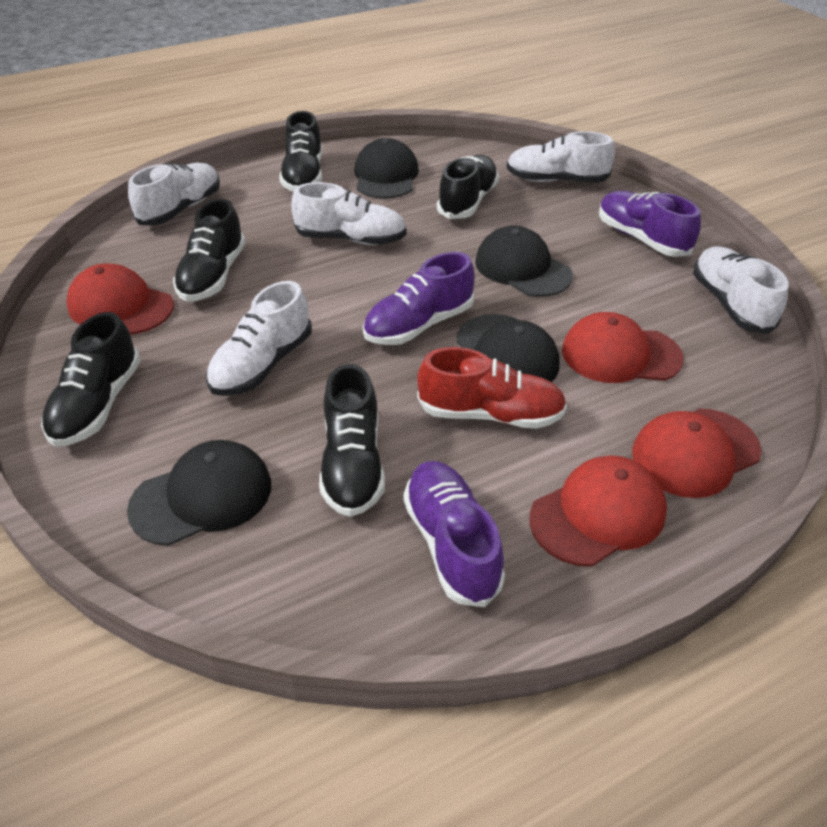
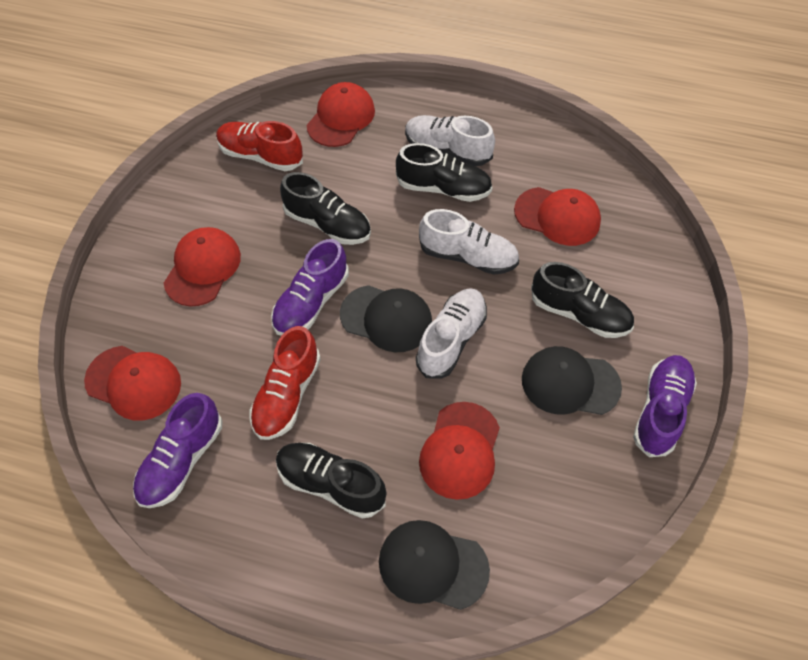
black cap: 4 -> 3
black shoe: 5 -> 4
red cap: 4 -> 5
red shoe: 1 -> 2
white shoe: 5 -> 3

